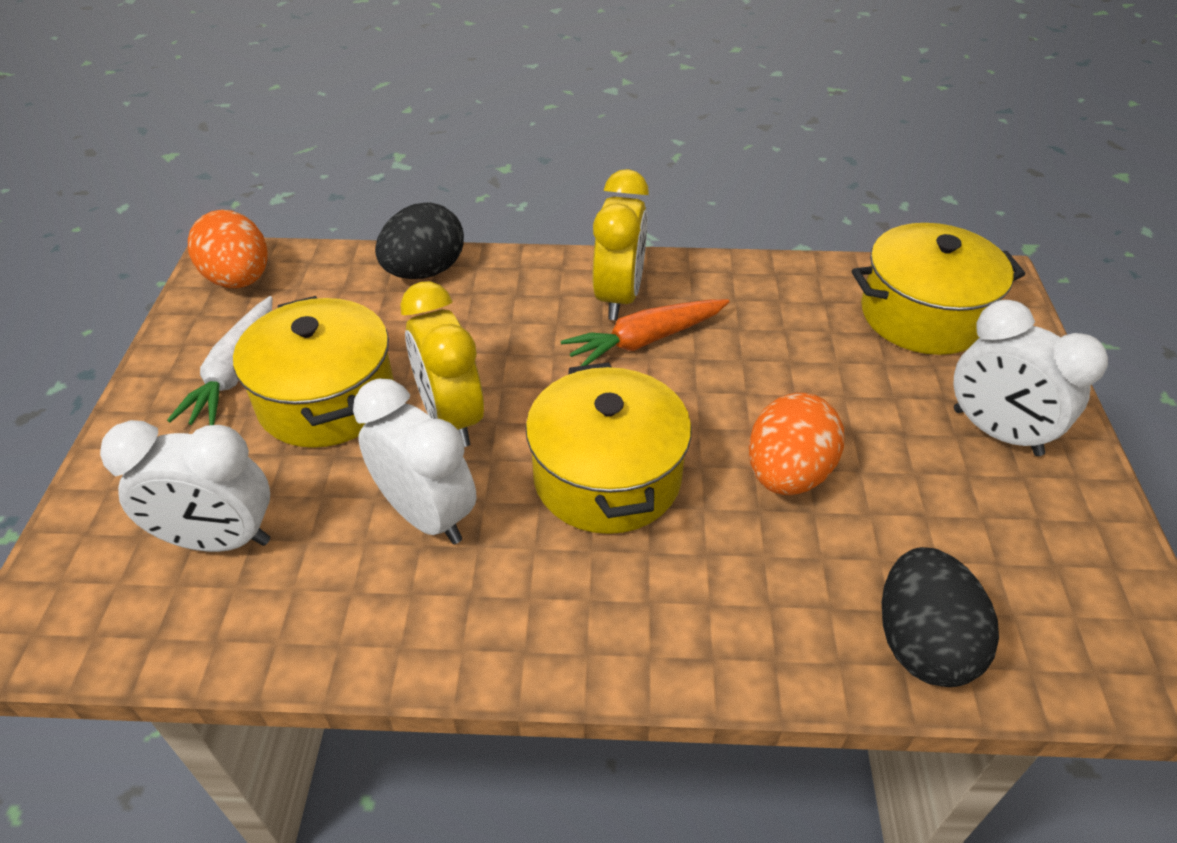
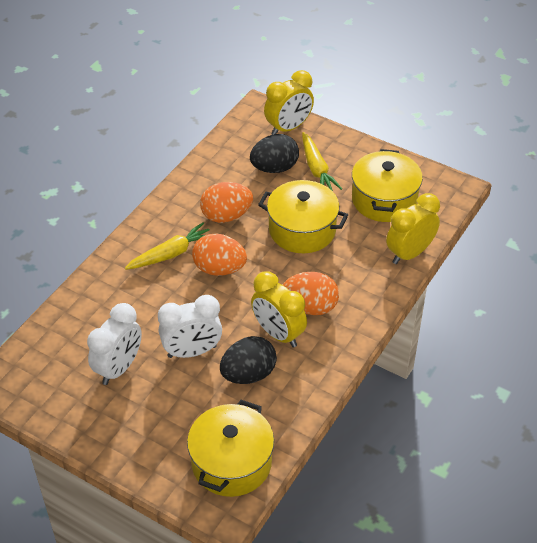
orange carrot: 1 -> 0
orange egg: 2 -> 3
white carrot: 1 -> 0
white clock: 3 -> 2
yellow carrot: 0 -> 2
yellow clock: 2 -> 3

